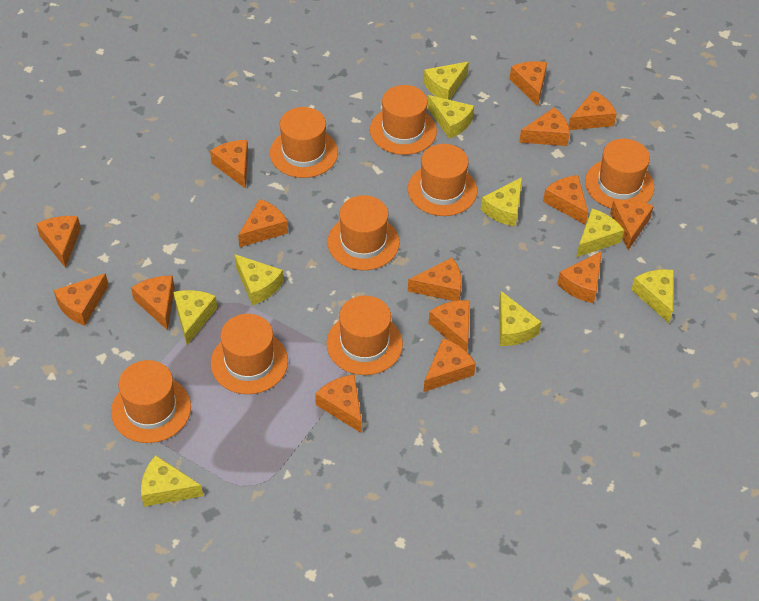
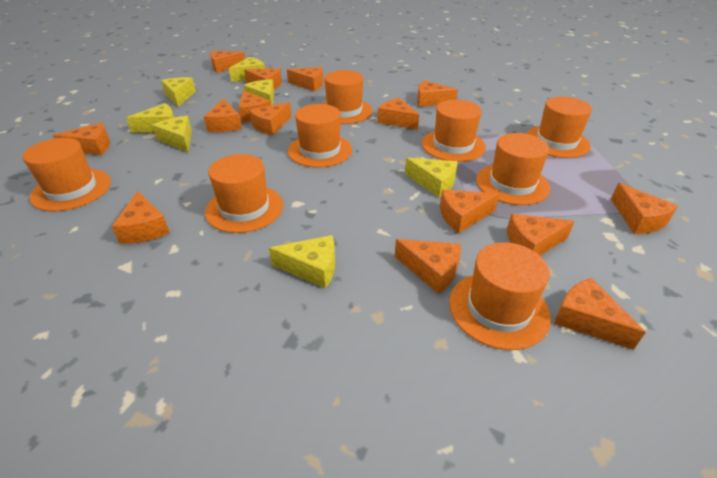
yellow cheese: 9 -> 7

